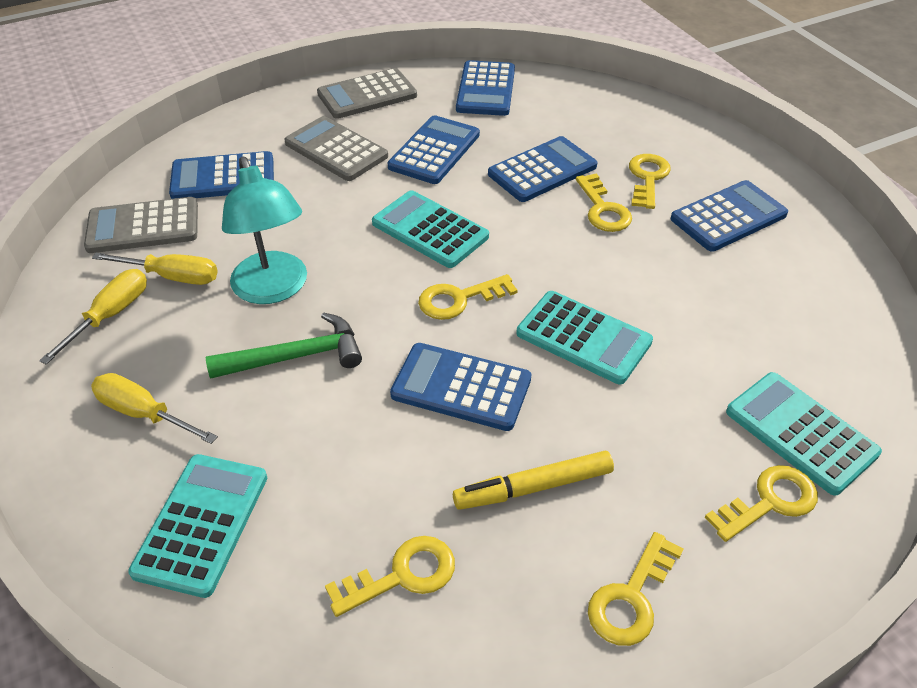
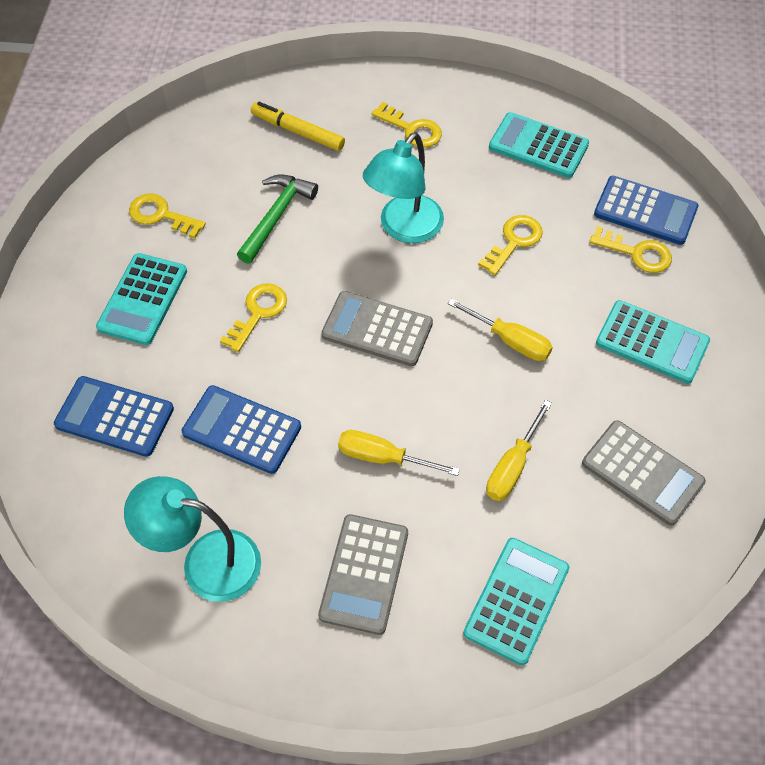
blue calculator: 6 -> 3
turquoise lamp: 1 -> 2
yellow key: 6 -> 5

